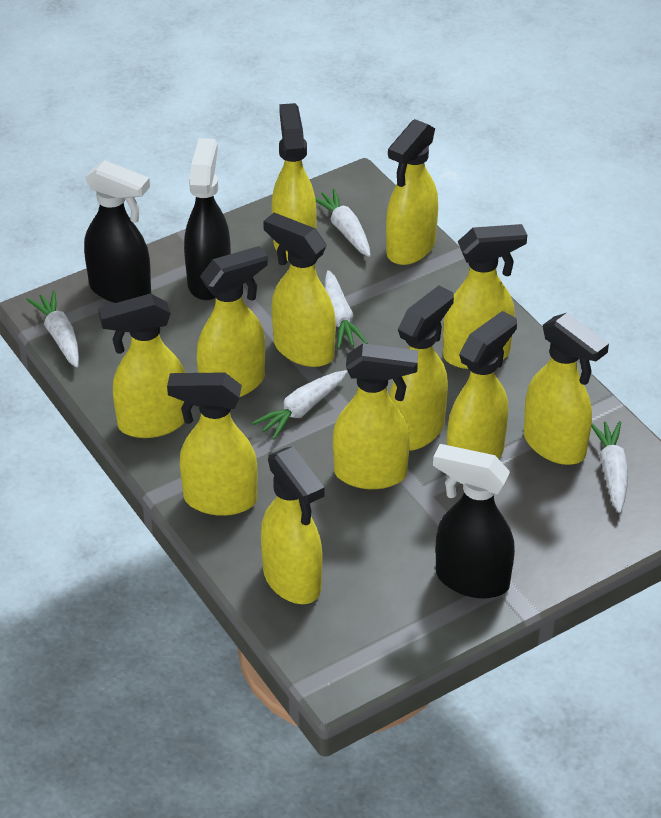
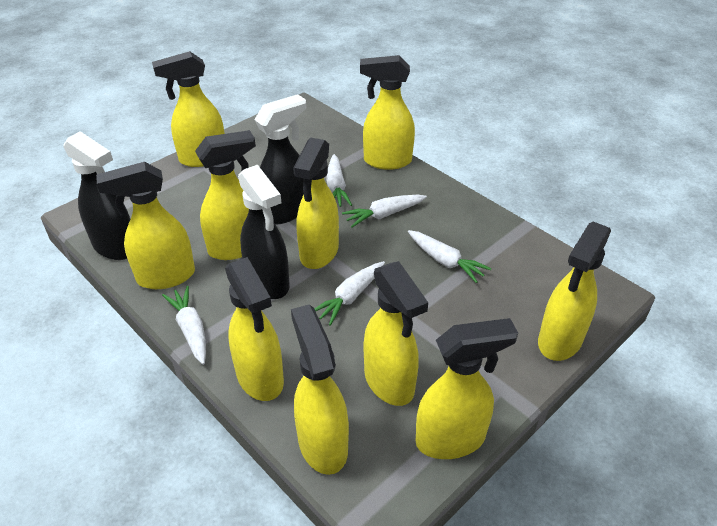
yellow spray bottle: 12 -> 10

